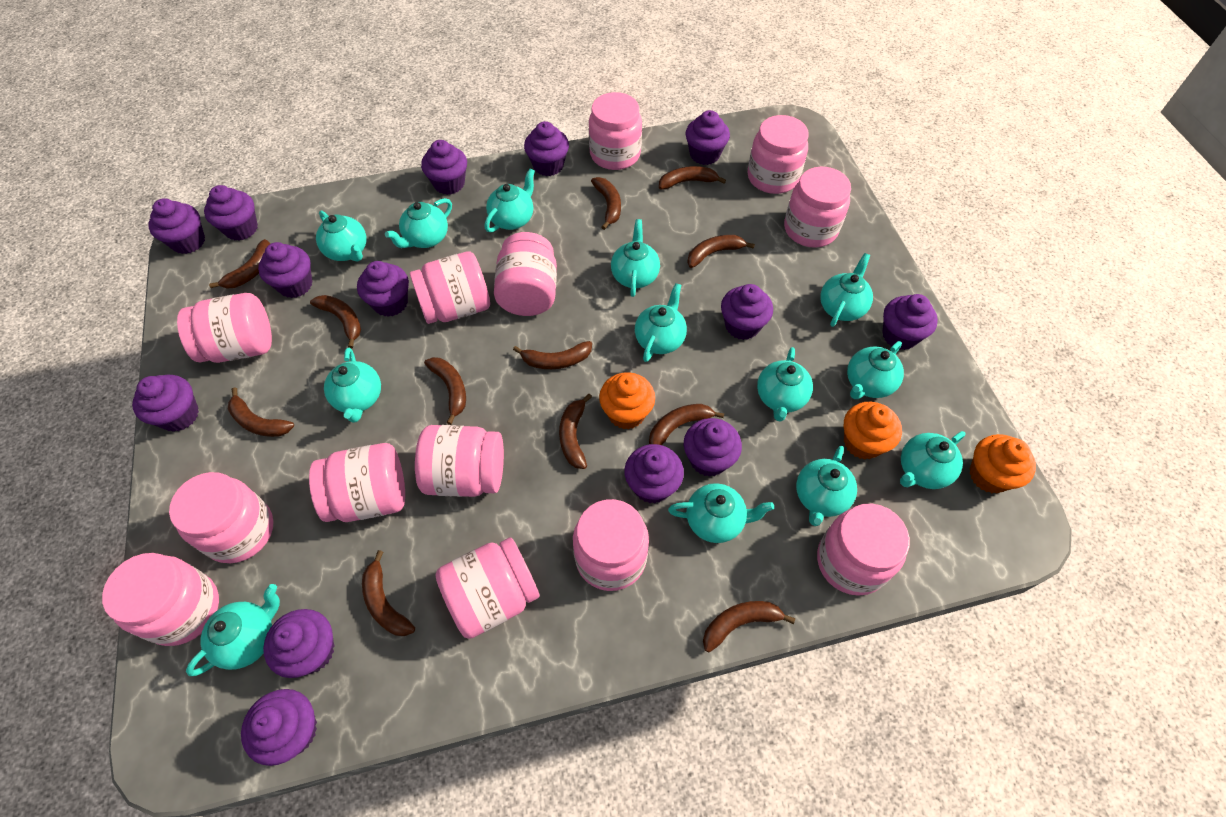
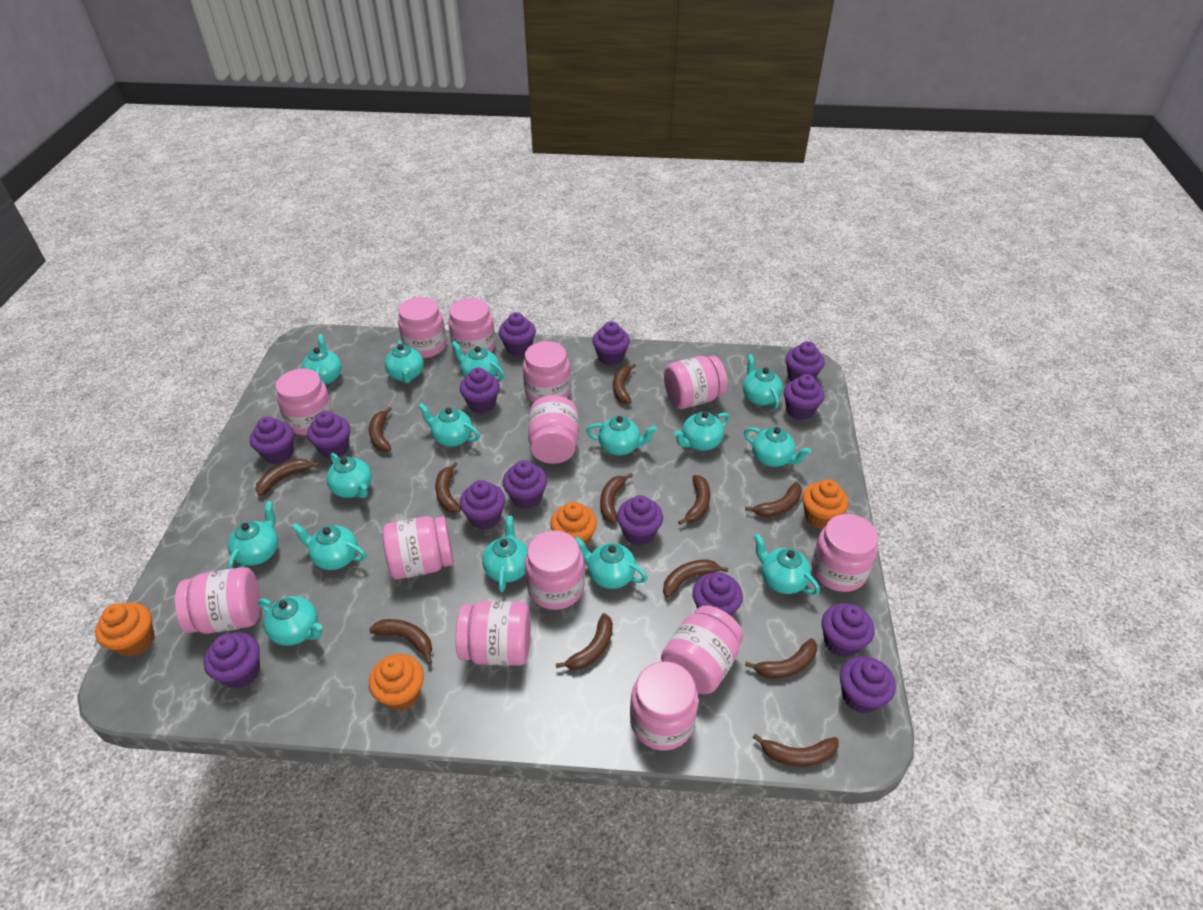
orange cupcake: 3 -> 4
turquoise teapot: 13 -> 15

